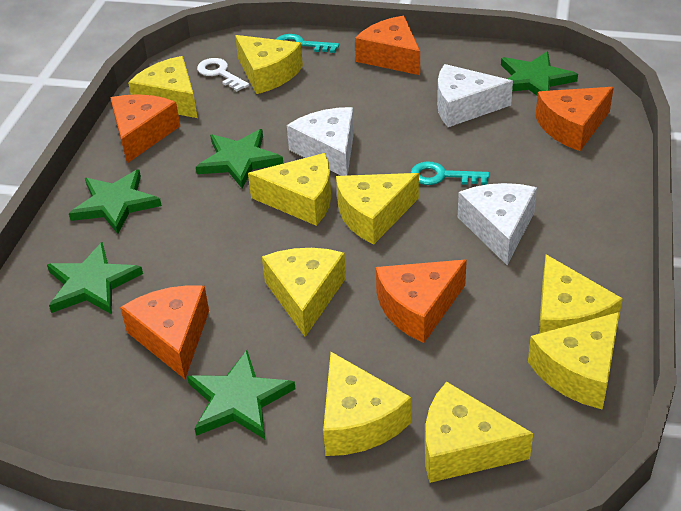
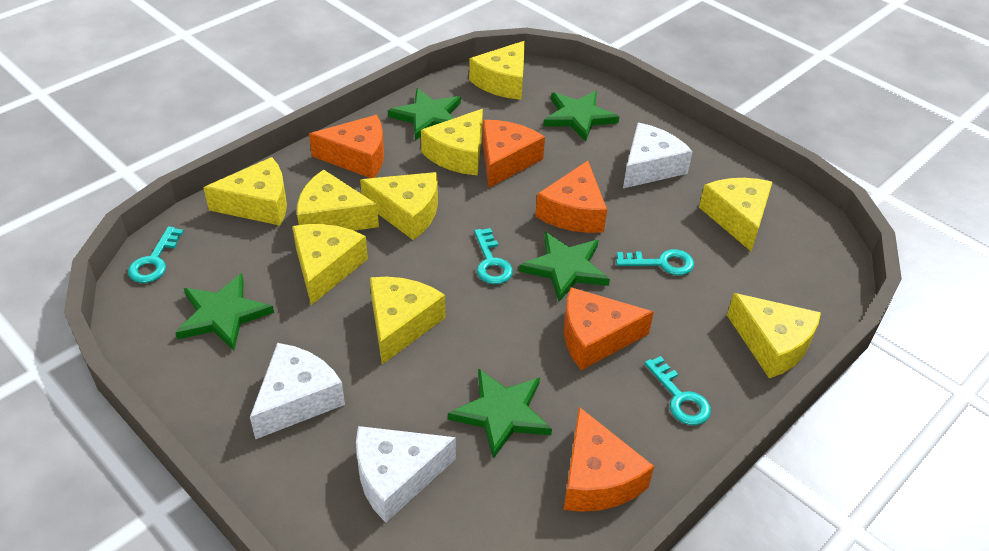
turquoise key: 2 -> 4
white key: 1 -> 0

